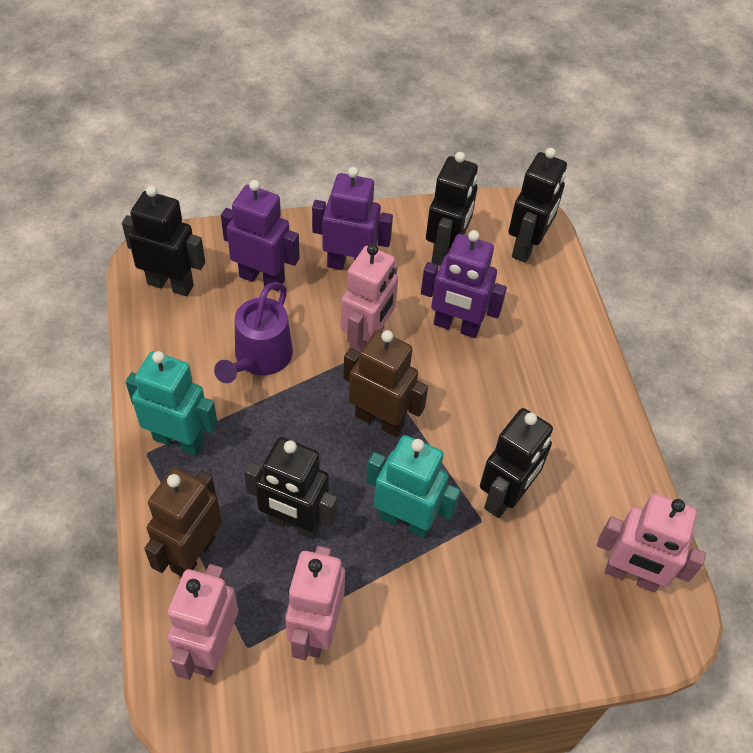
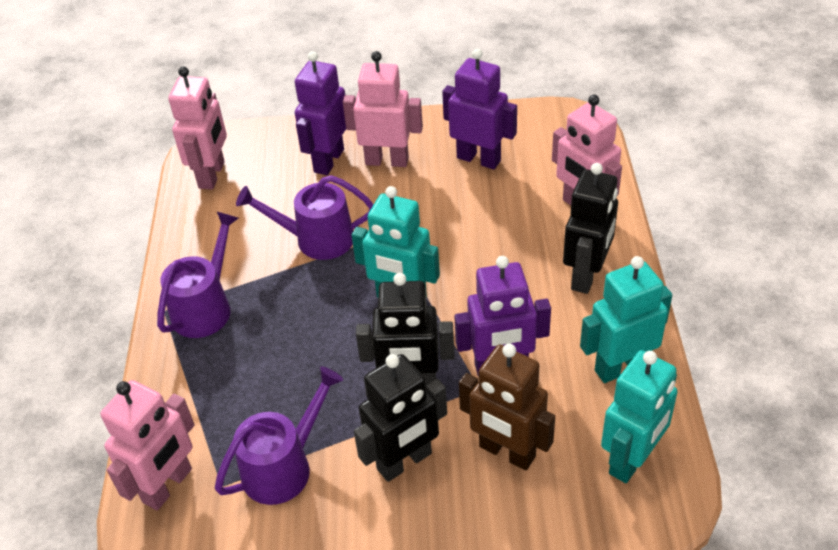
black robot: 5 -> 3
brown robot: 2 -> 1
purple watering can: 1 -> 3
turquoise robot: 2 -> 3

